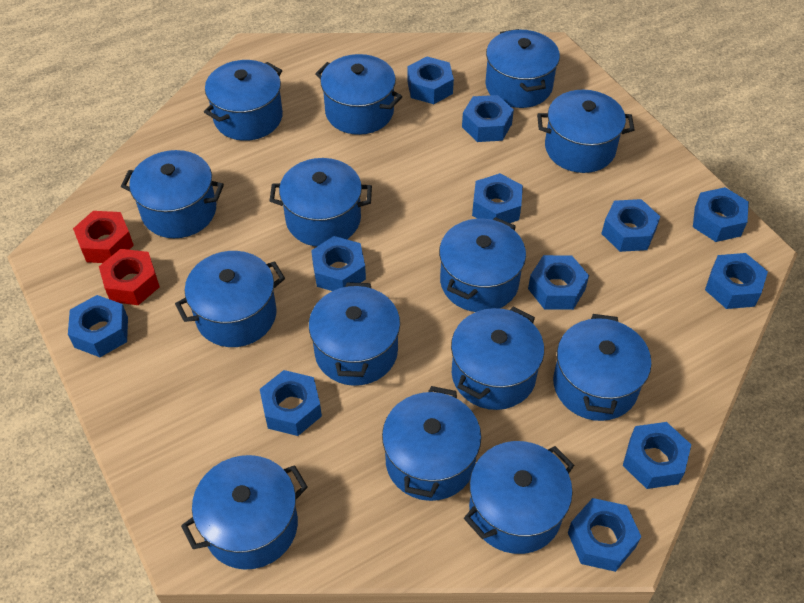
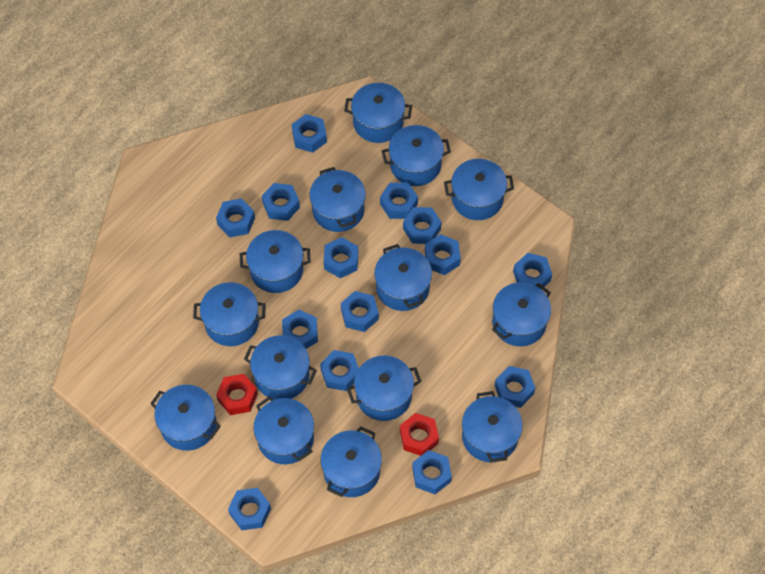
blue nut: 12 -> 14

